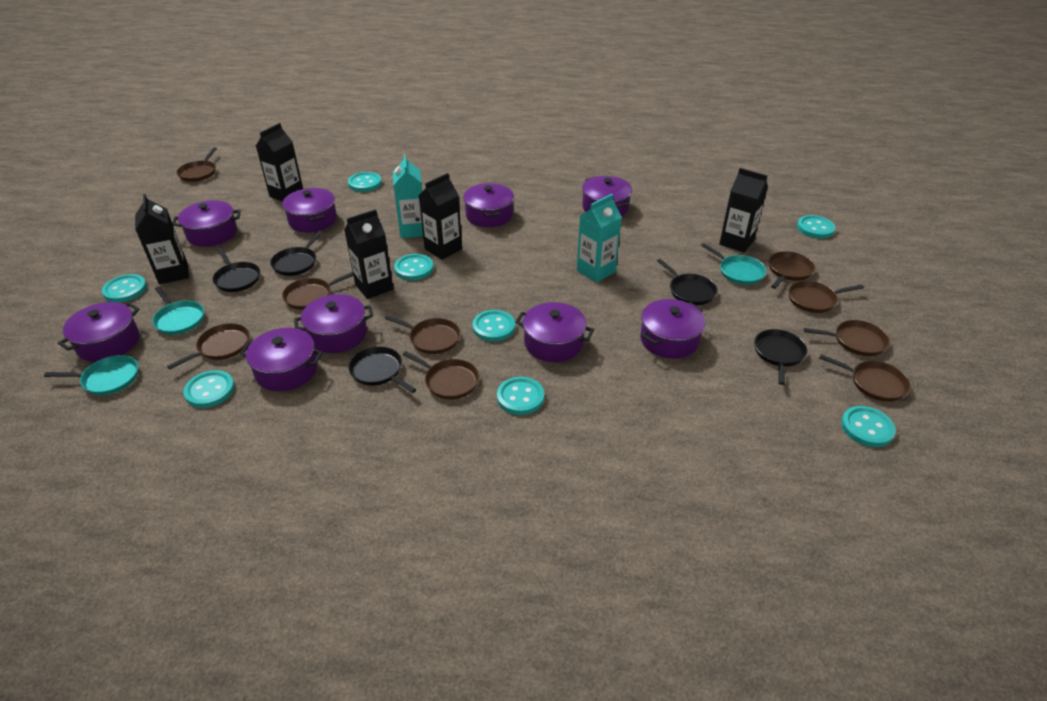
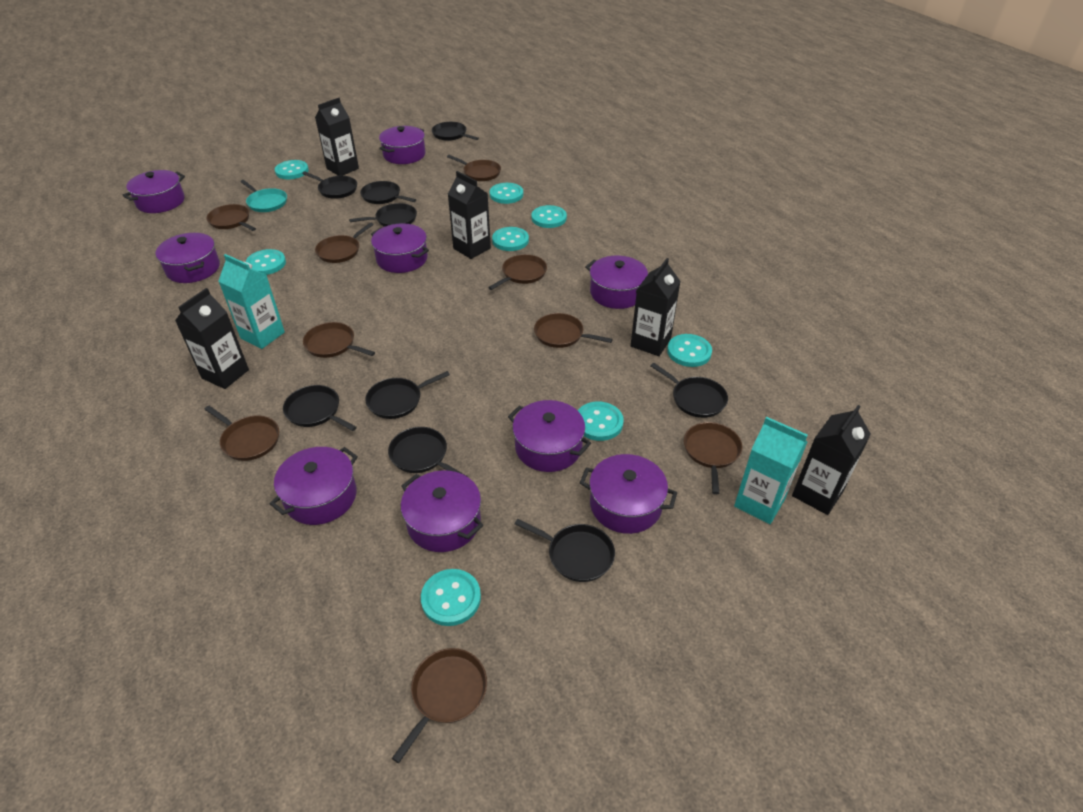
black pan: 5 -> 9
turquoise pan: 3 -> 1

